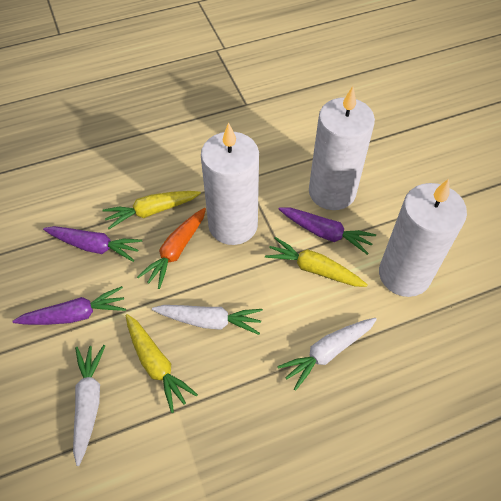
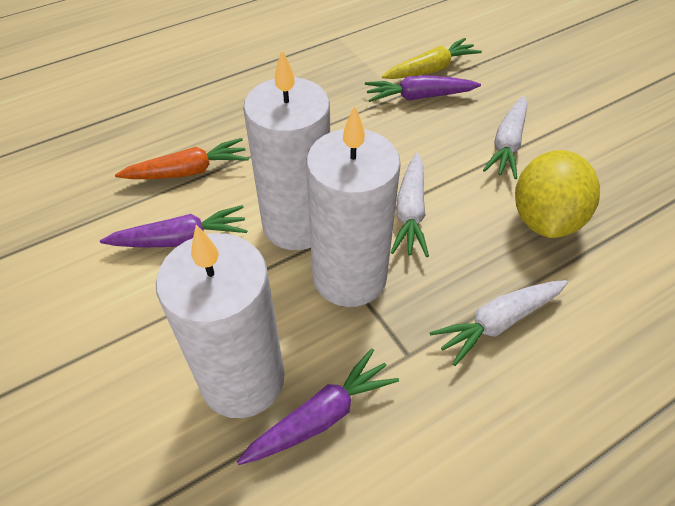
yellow carrot: 3 -> 1
yellow lemon: 0 -> 1

